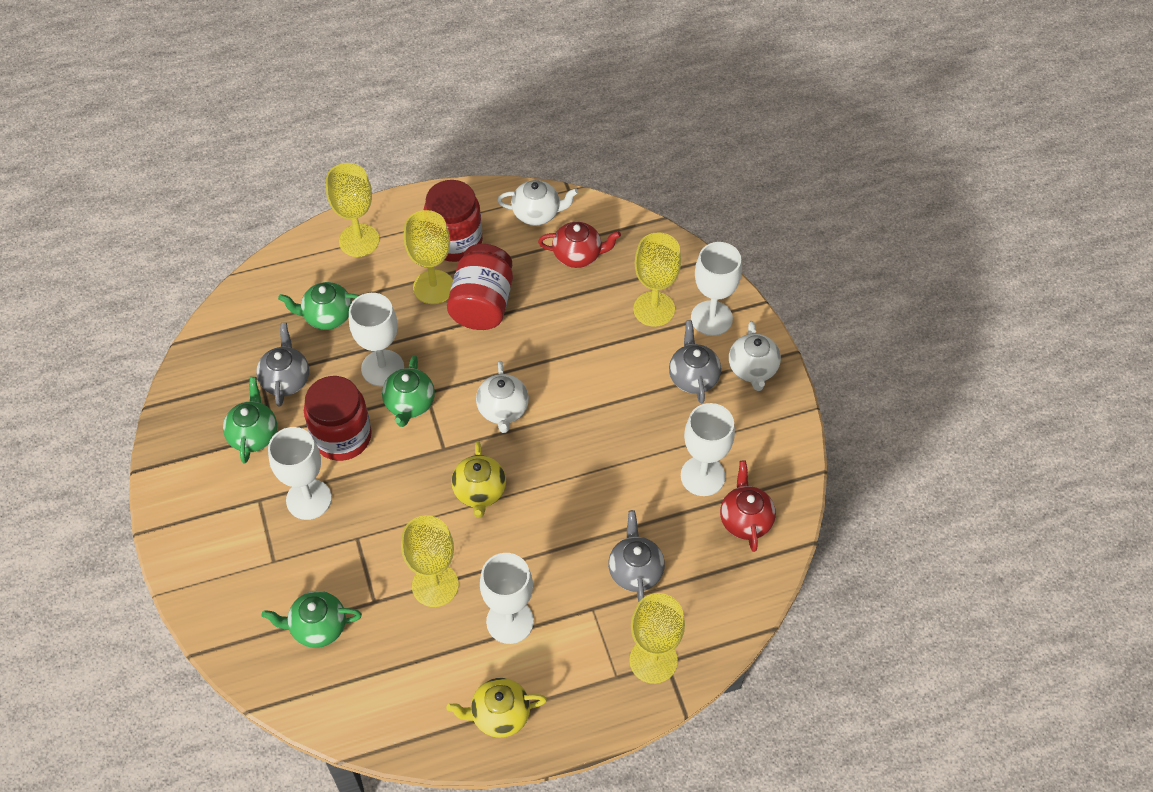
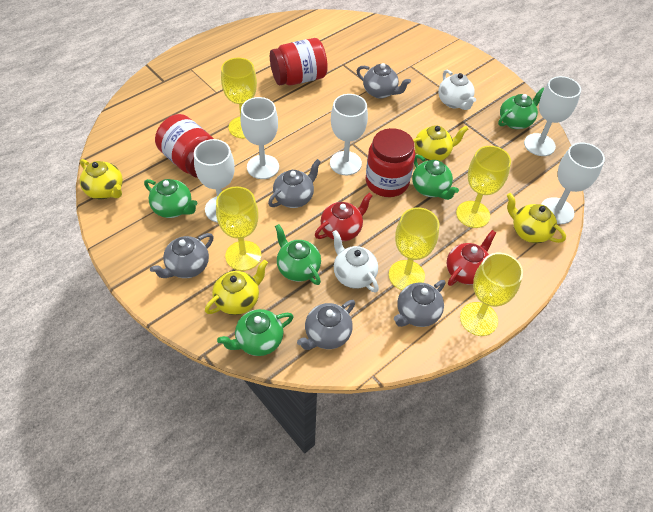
green teapot: 4 -> 5
grey teapot: 3 -> 5
white teapot: 3 -> 2
yellow teapot: 2 -> 4

